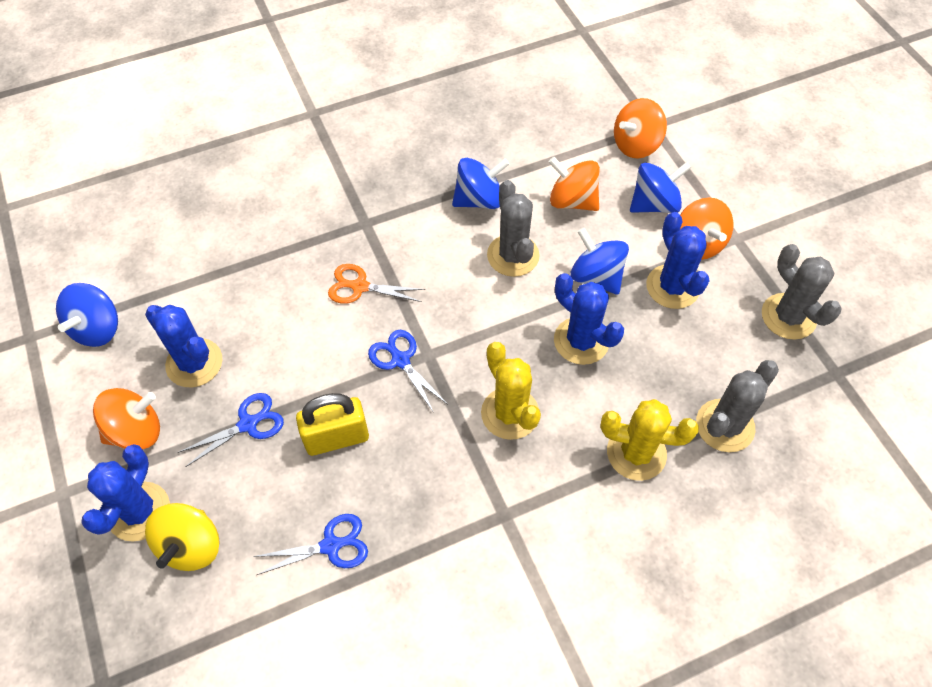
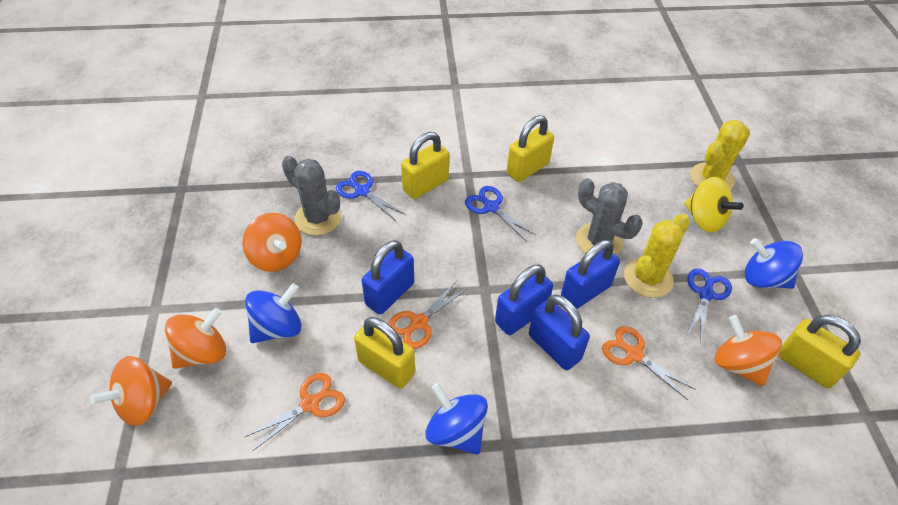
blue cactus: 4 -> 0
blue padlock: 0 -> 4
blue spinning top: 4 -> 3
grey cactus: 3 -> 2
orange scissors: 1 -> 3
yellow padlock: 1 -> 4

